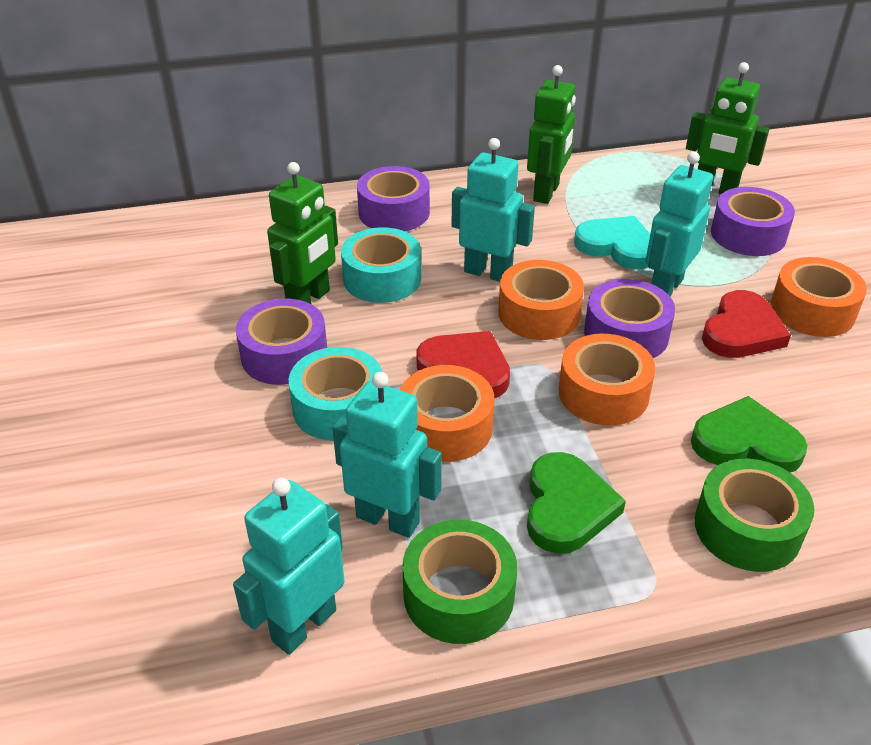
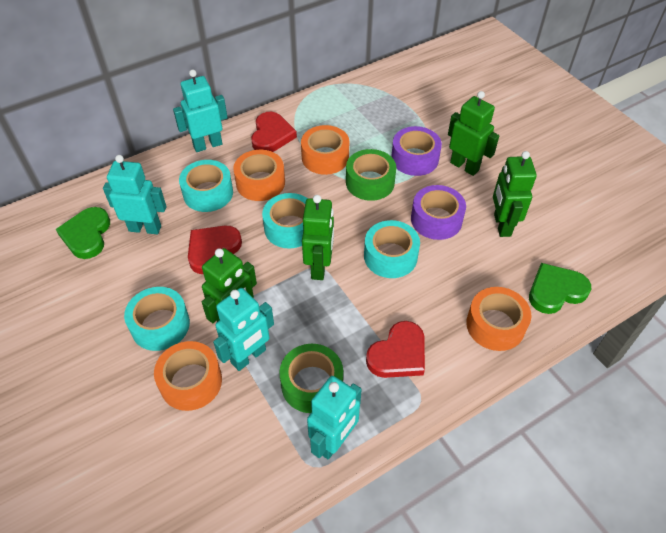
green robot: 3 -> 4
purple tape: 4 -> 2
red heart: 2 -> 3
turquoise heart: 1 -> 0
turquoise tape: 2 -> 4

